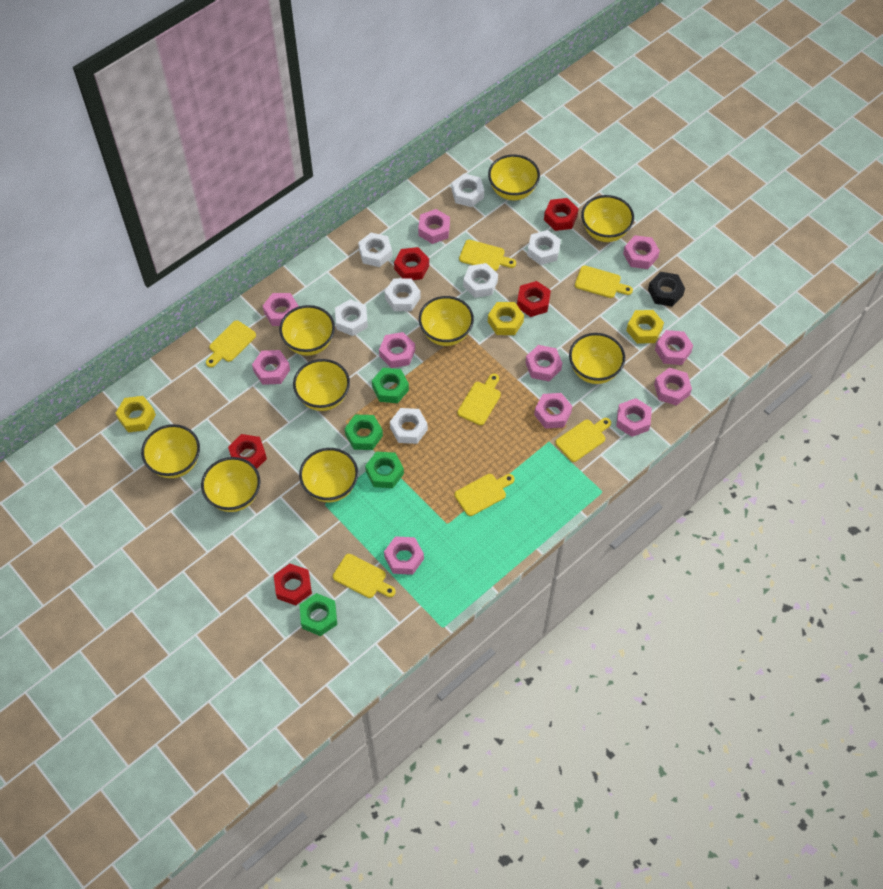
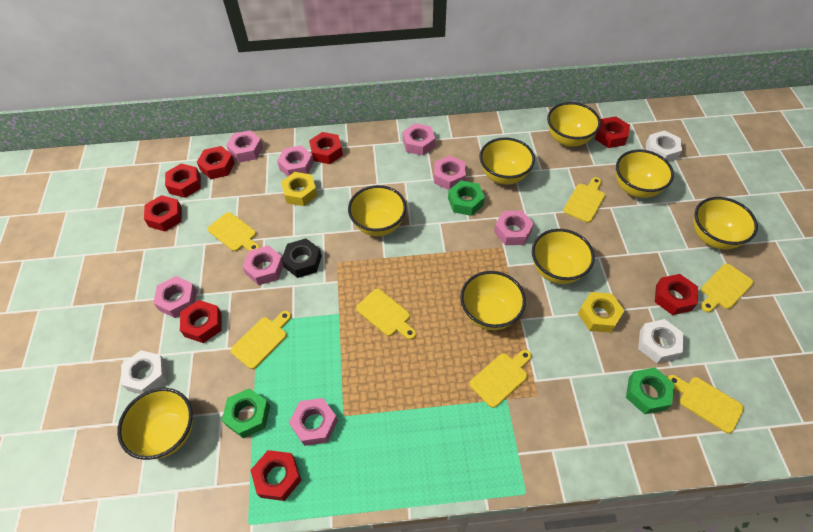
green nut: 4 -> 3
pink nut: 11 -> 8
red nut: 5 -> 8
white nut: 7 -> 3
yellow bowl: 9 -> 8
yellow nut: 3 -> 2

